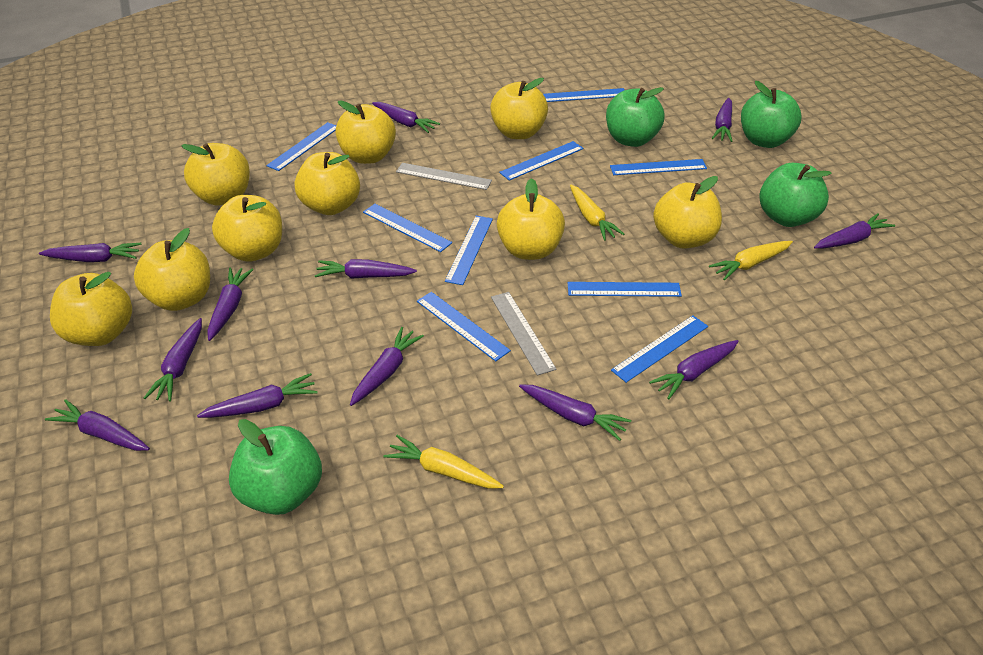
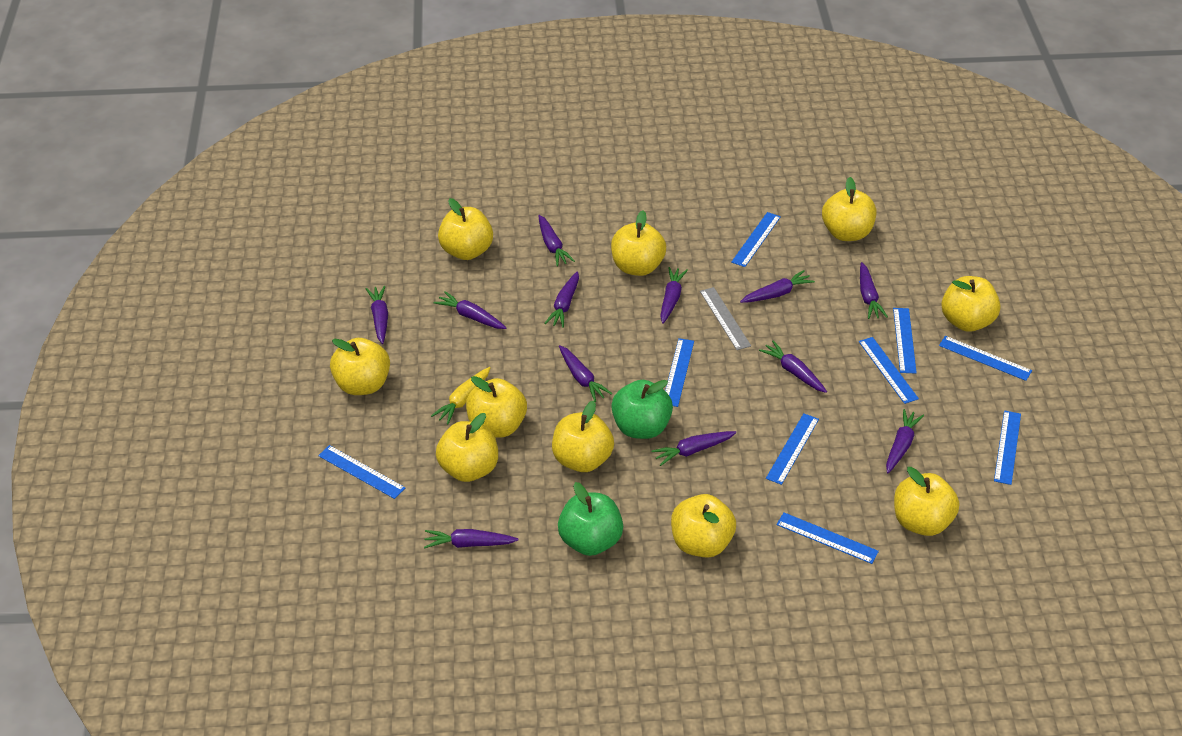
green apple: 4 -> 2
grey ruler: 2 -> 1
yellow apple: 9 -> 10
yellow carrot: 3 -> 1

